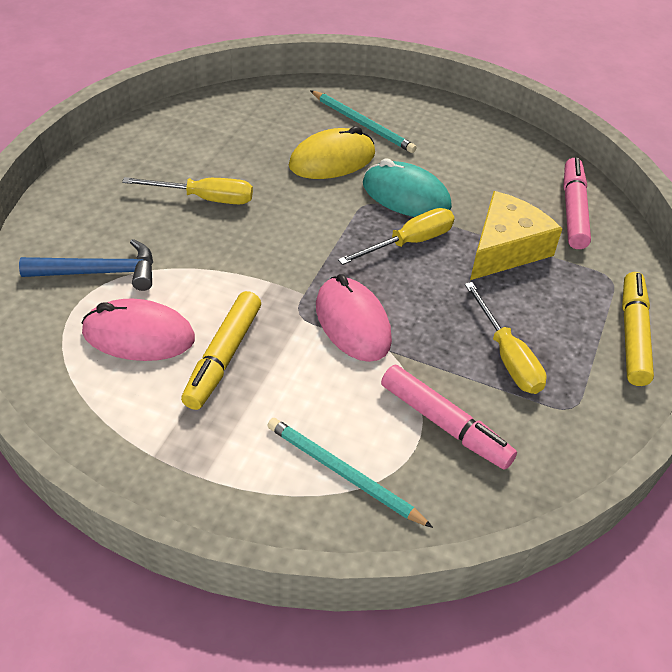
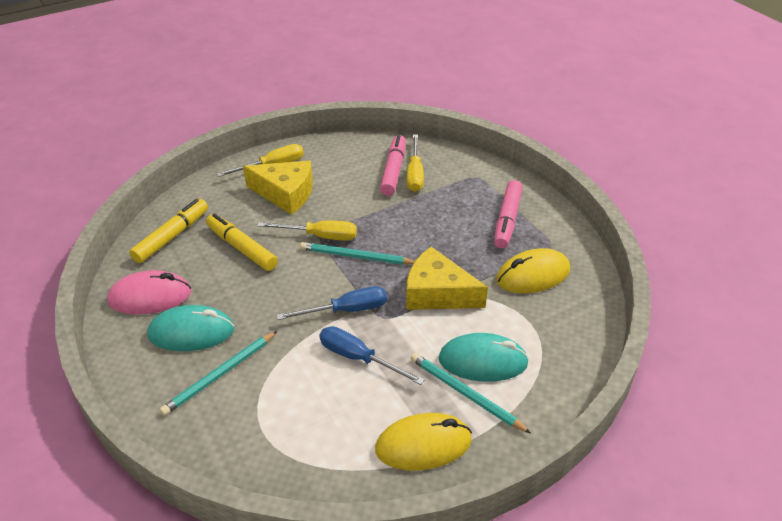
blue hammer: 1 -> 0
blue screwdriver: 0 -> 2
pink mouse: 2 -> 1
turquoise mouse: 1 -> 2
turquoise pencil: 2 -> 3
yellow cheese: 1 -> 2
yellow mouse: 1 -> 2

